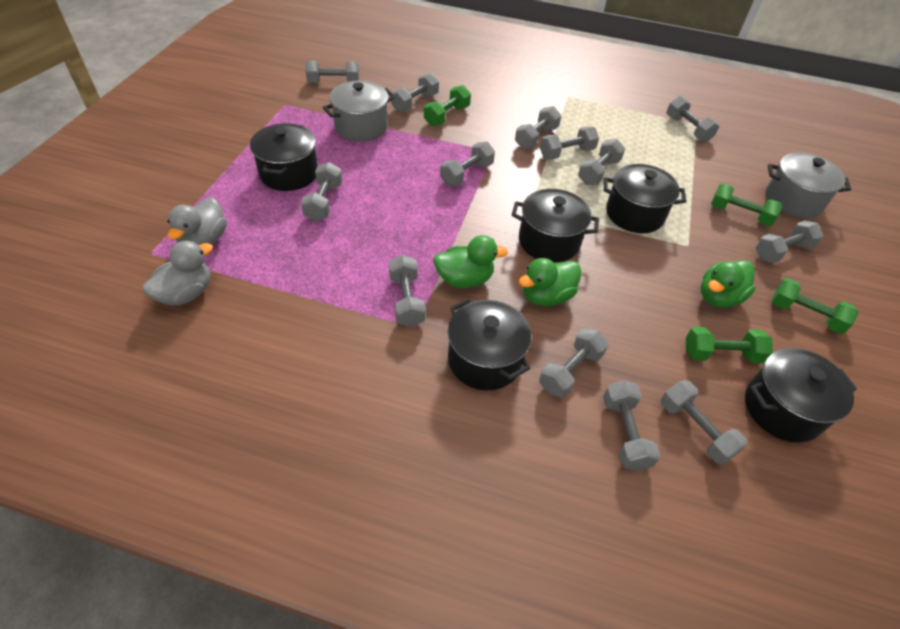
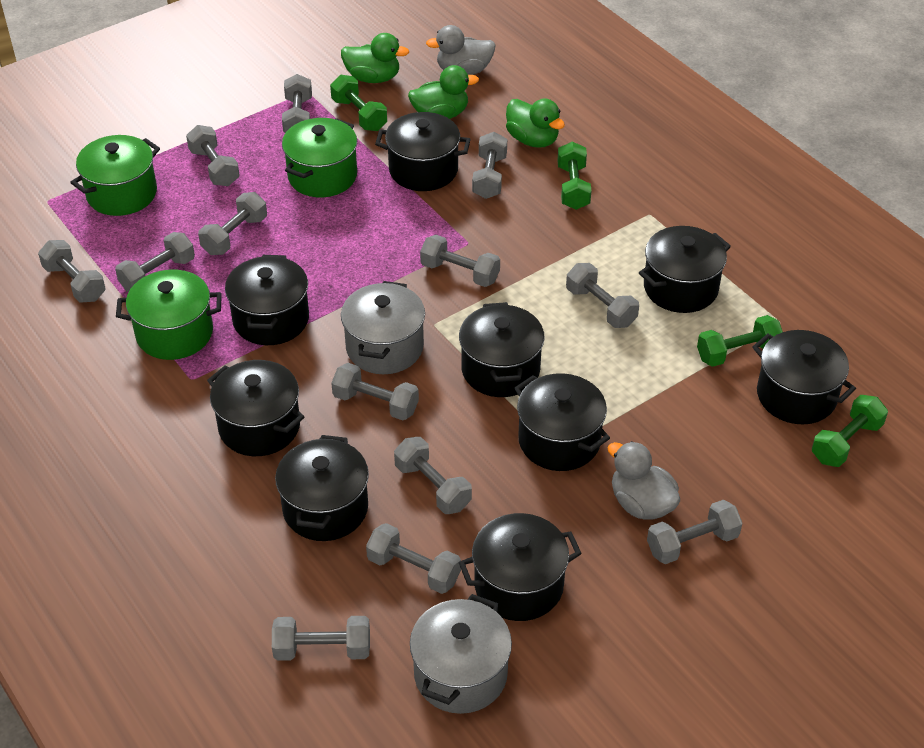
black pot: 5 -> 9
green pot: 0 -> 3

